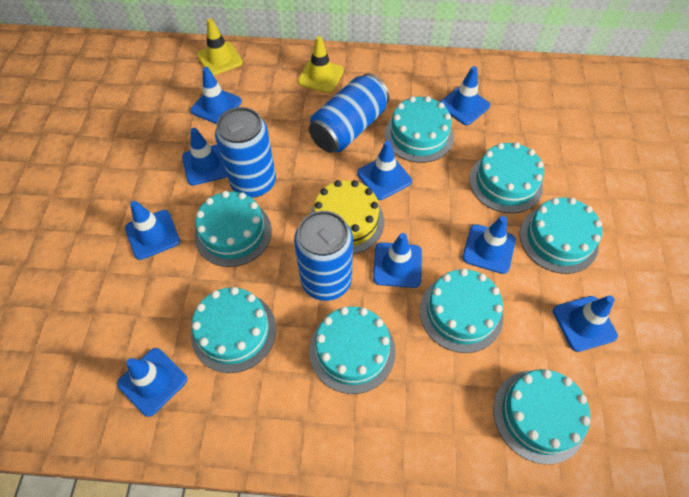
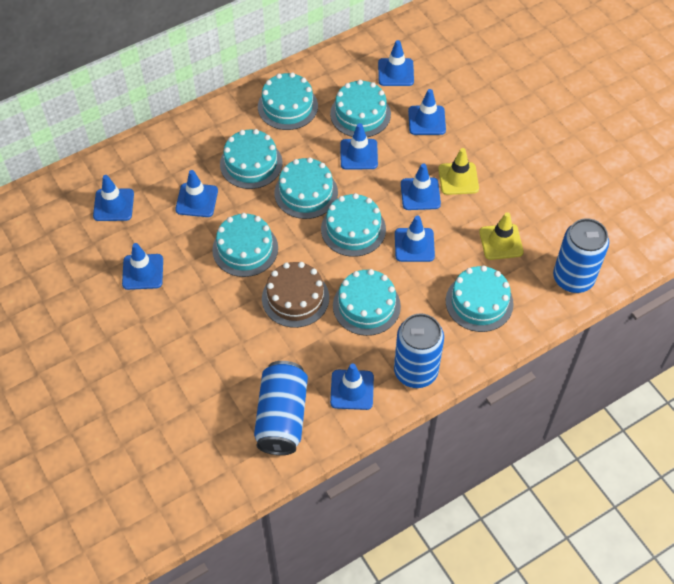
brown cake: 0 -> 1
yellow cake: 1 -> 0

